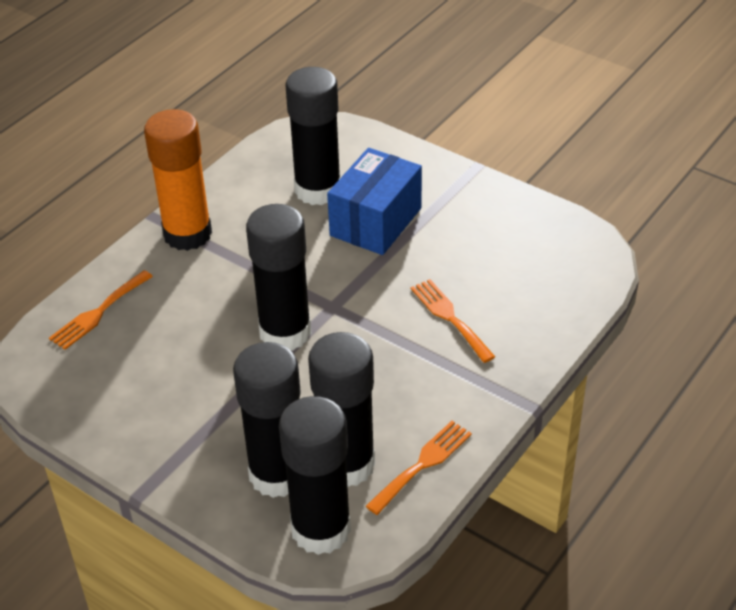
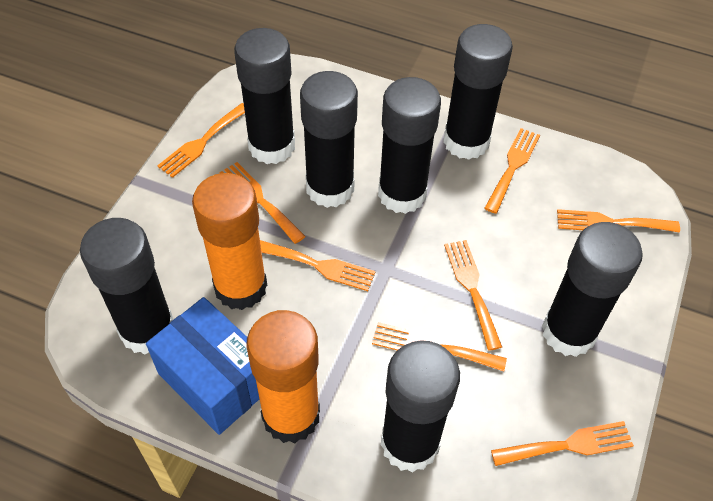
black glue stick: 5 -> 7
orange fork: 3 -> 8
orange glue stick: 1 -> 2

